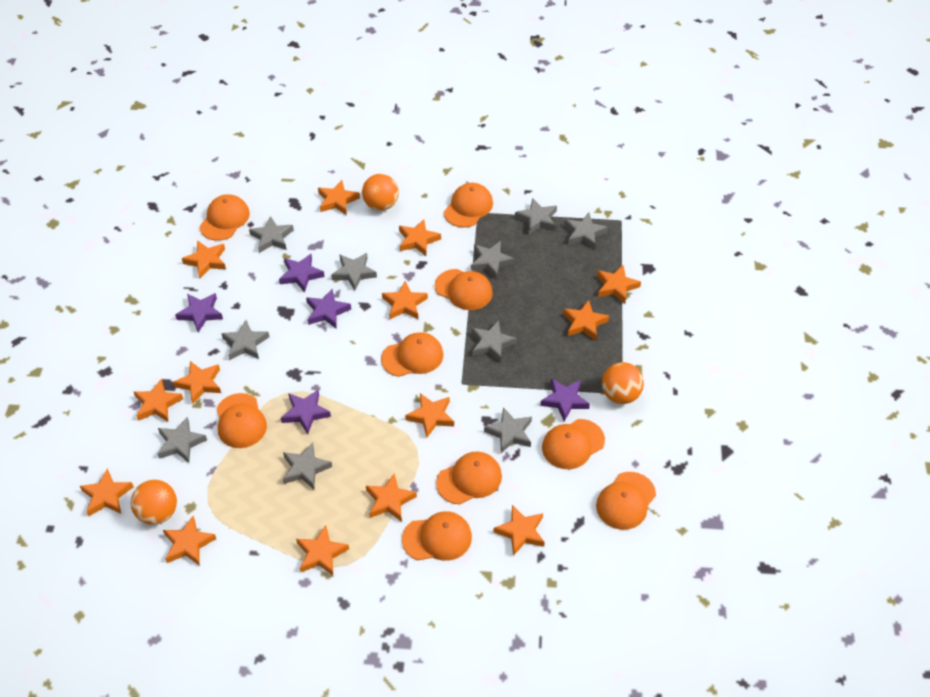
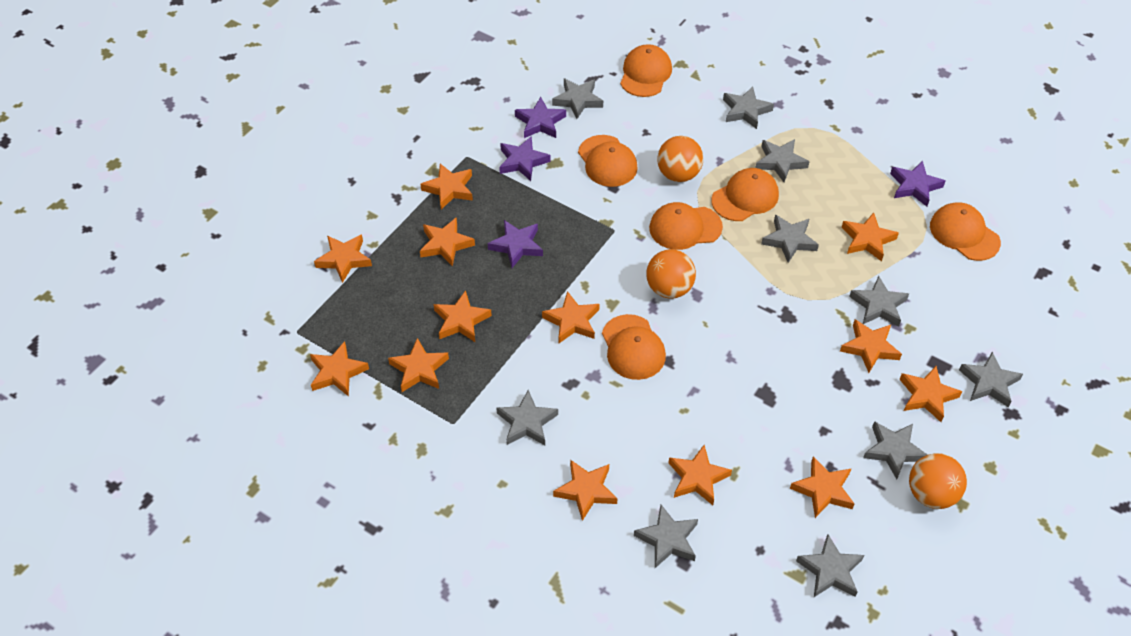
orange cap: 9 -> 6
orange star: 14 -> 13
purple star: 5 -> 4

